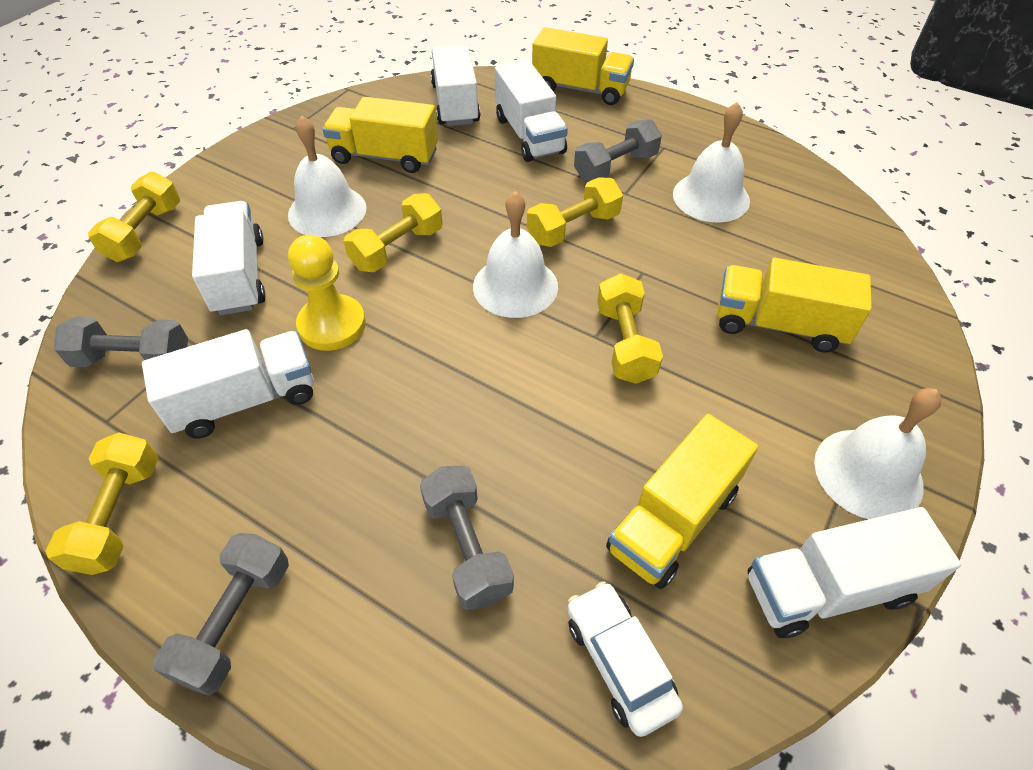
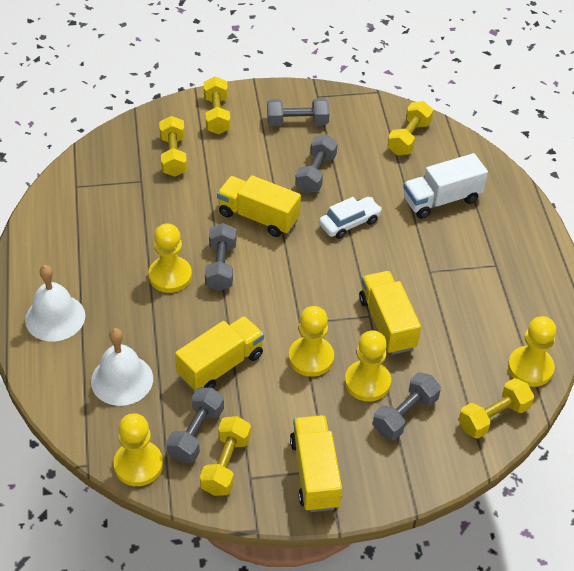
grey dumbbell: 4 -> 5
white bell: 4 -> 2
white truck: 5 -> 1
yellow pawn: 1 -> 5

